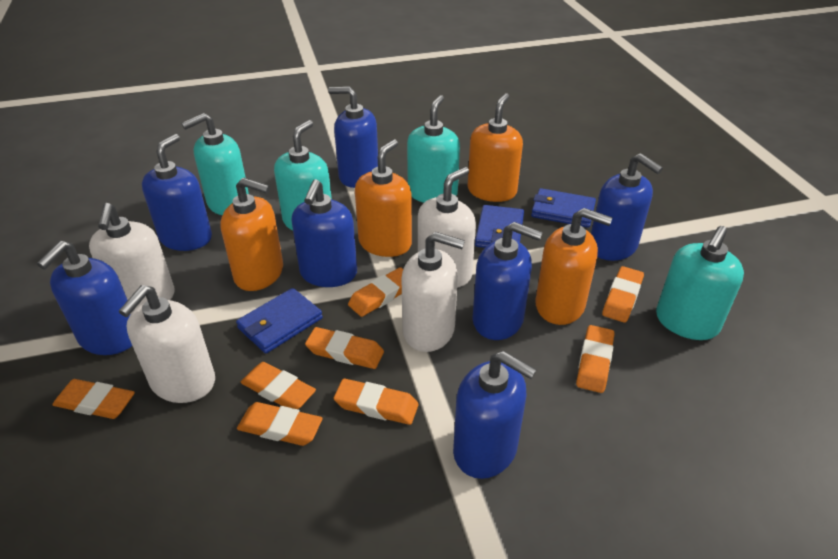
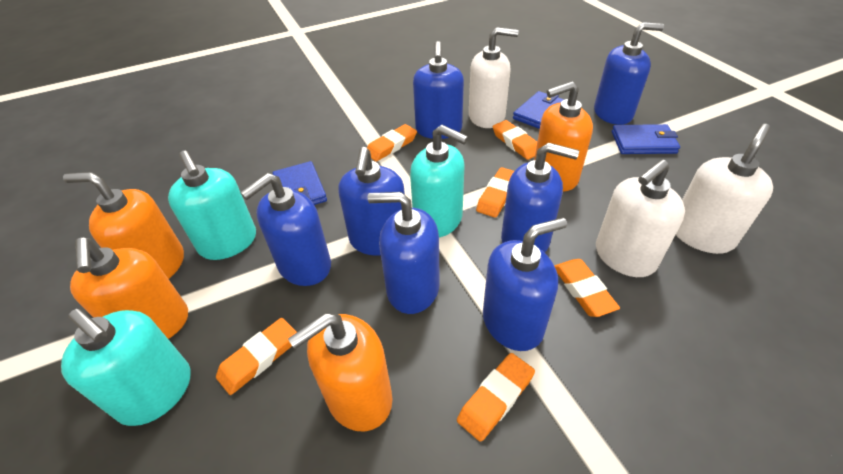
orange eraser: 8 -> 6
turquoise soap dispenser: 4 -> 3
white soap dispenser: 4 -> 3

